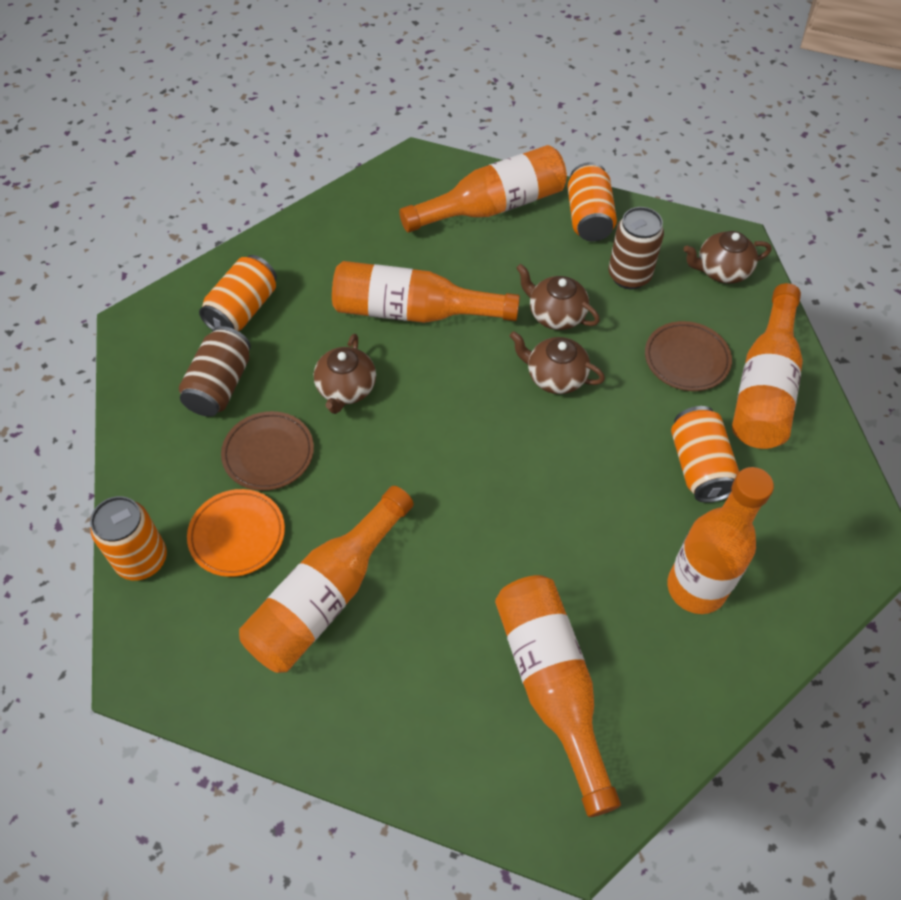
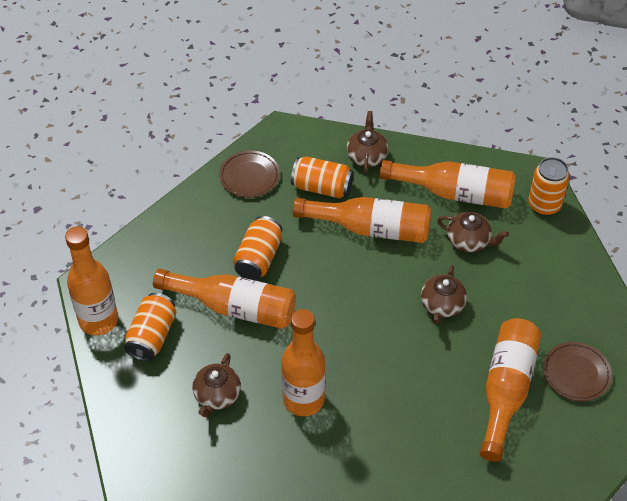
brown can: 2 -> 0
orange plate: 1 -> 0

